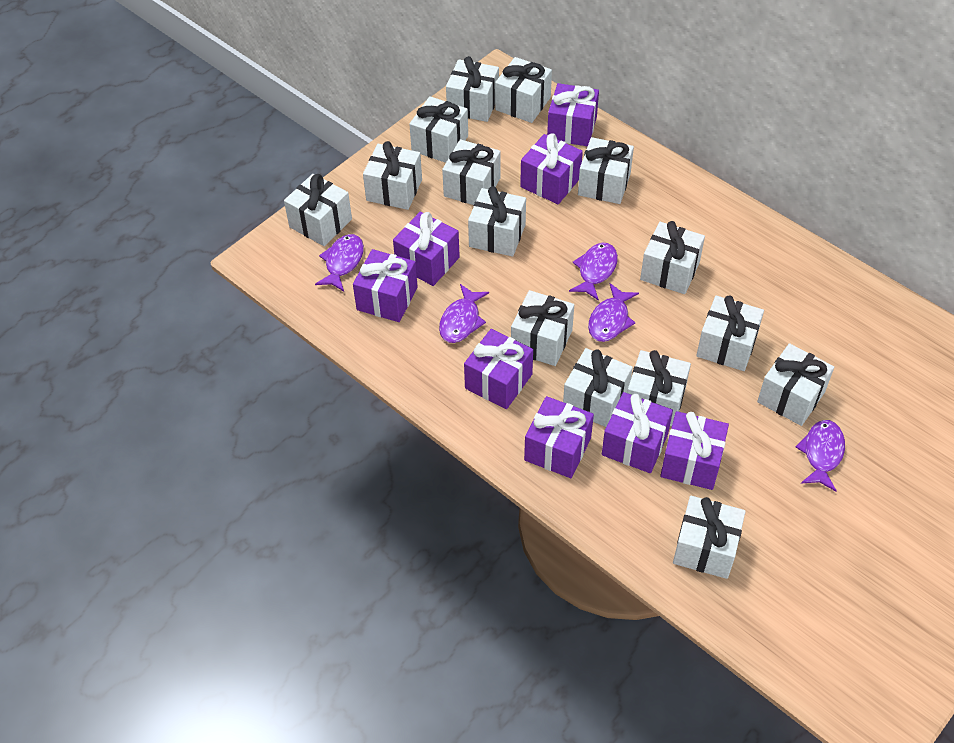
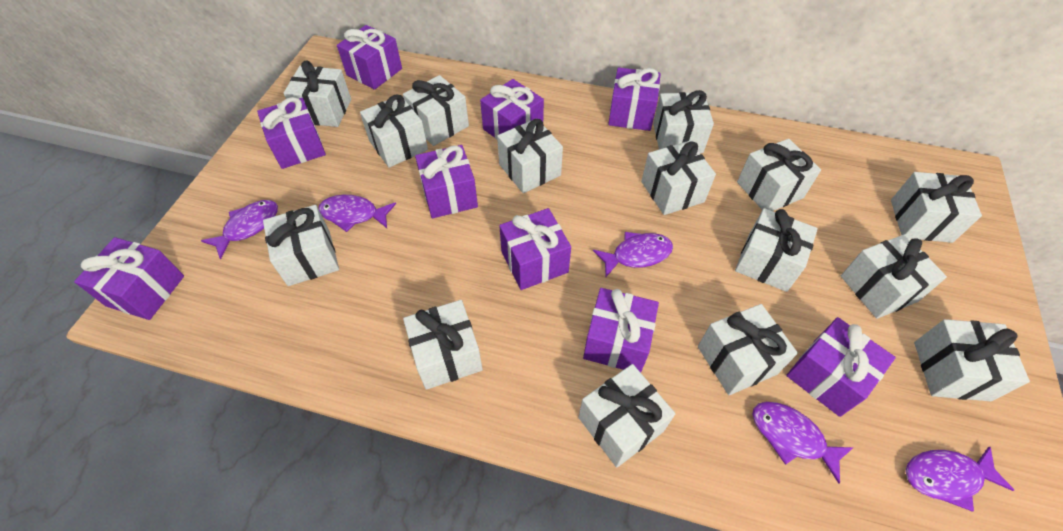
purple gift: 8 -> 9

